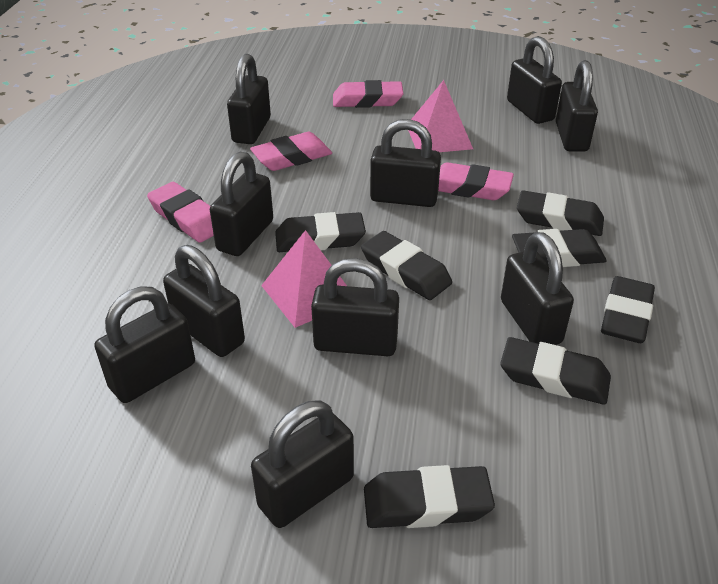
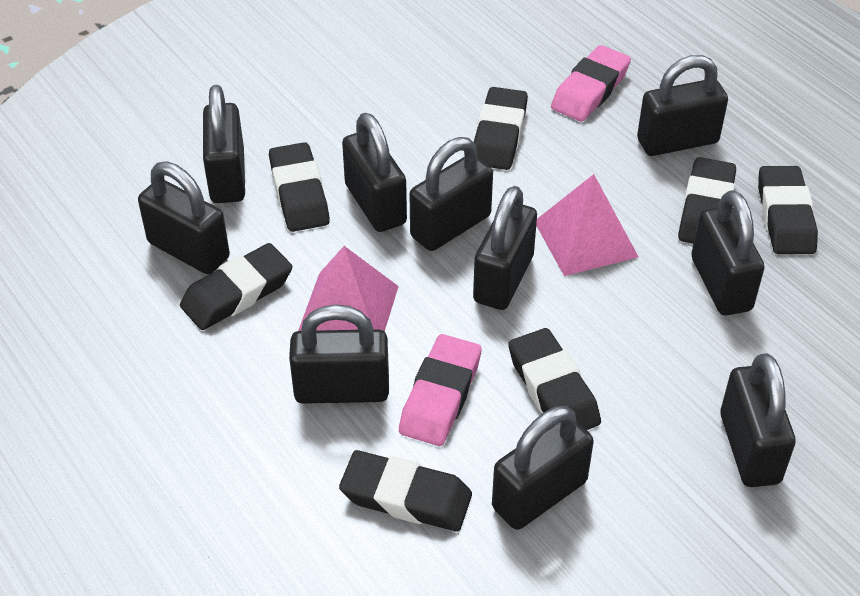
pink eraser: 4 -> 2

